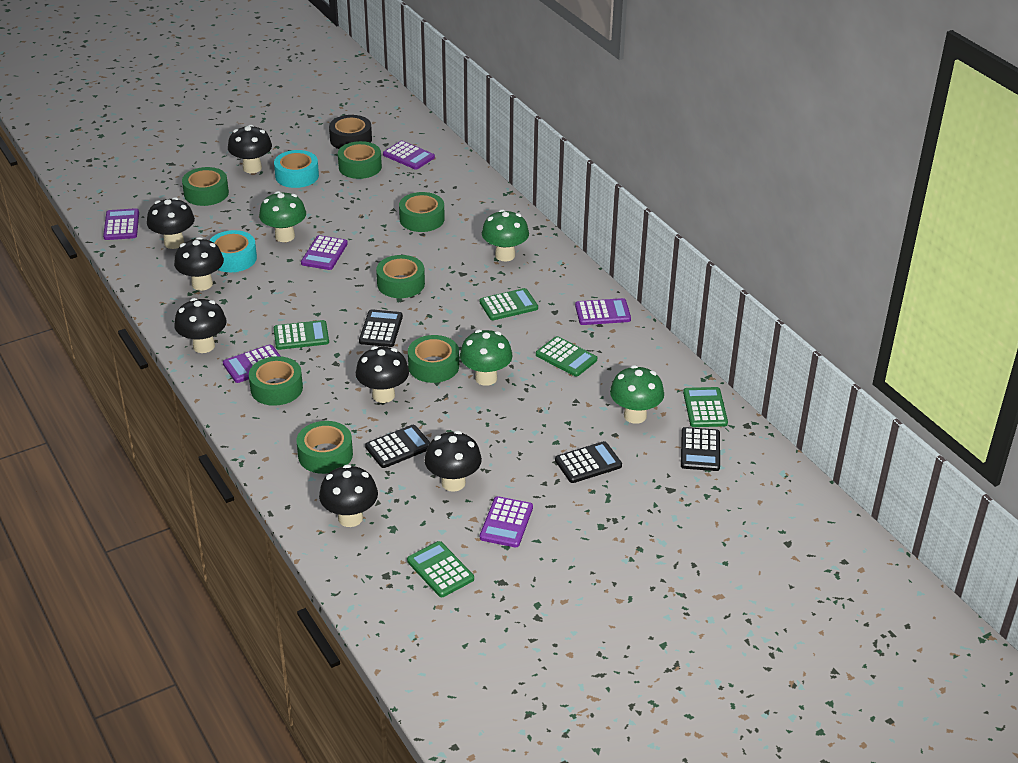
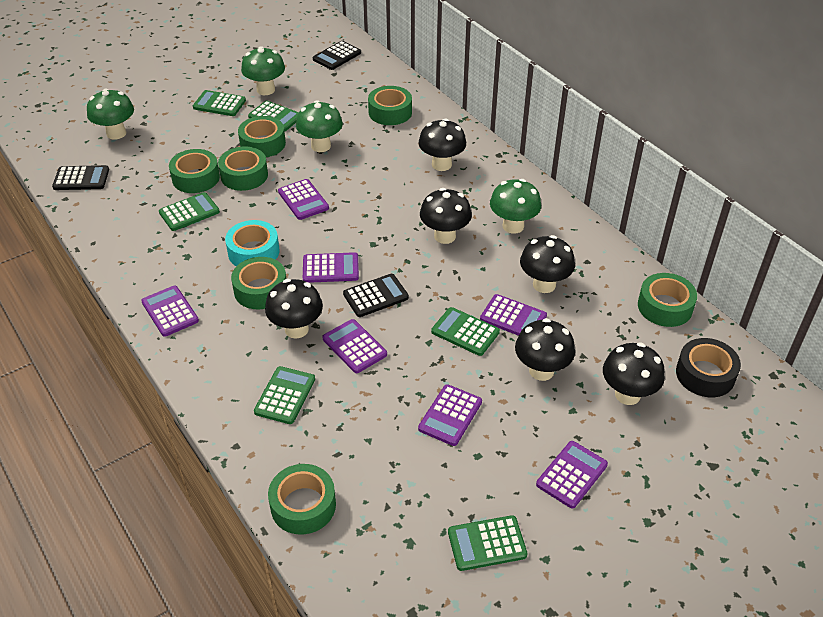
black calculator: 4 -> 3
black mushroom: 7 -> 6
green calculator: 5 -> 6
purple calculator: 6 -> 7
turquoise tape: 2 -> 1

